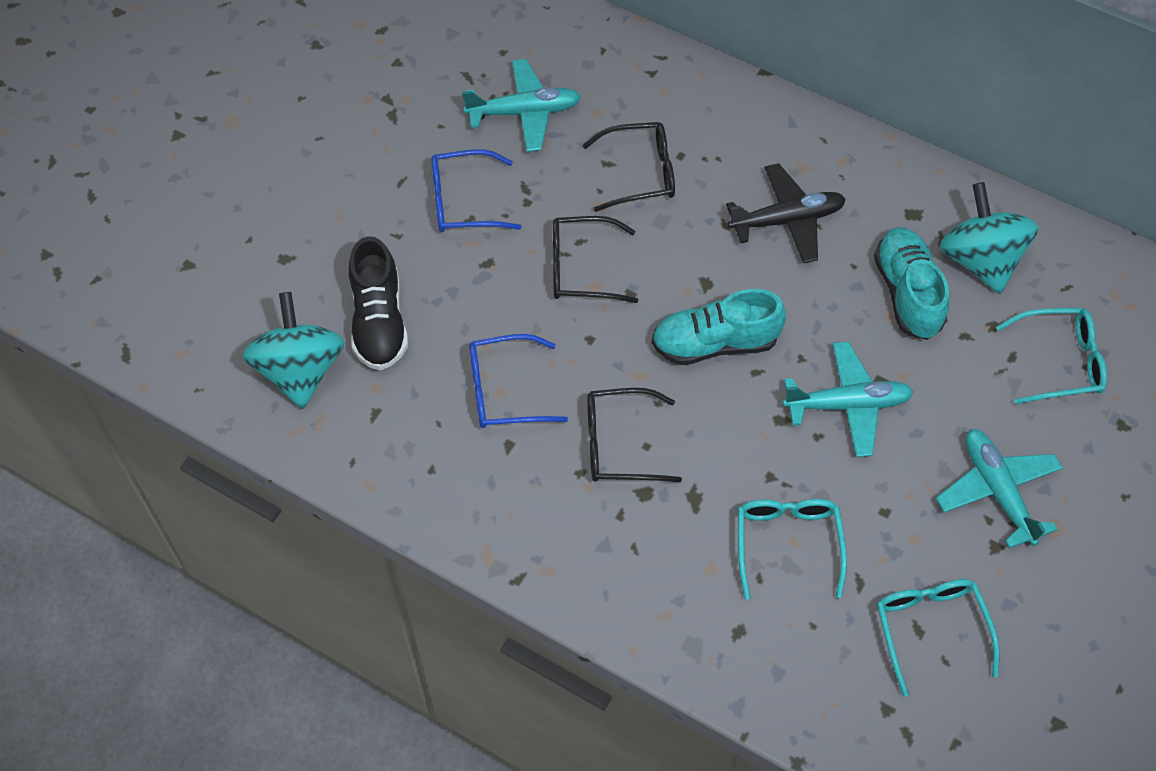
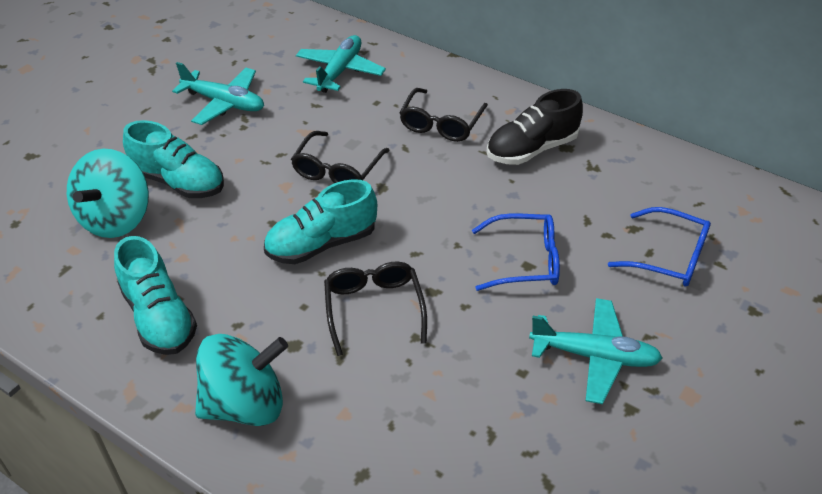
black plane: 1 -> 0
turquoise glasses: 3 -> 0
turquoise shoe: 2 -> 3

